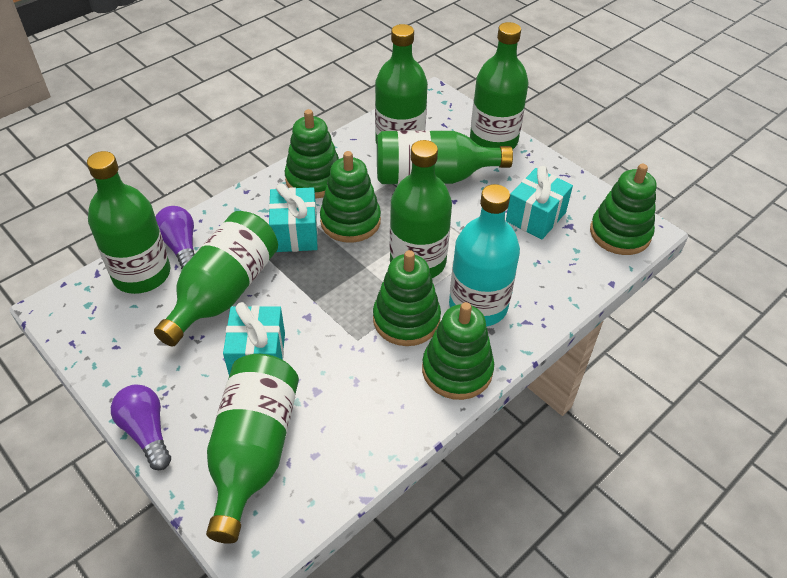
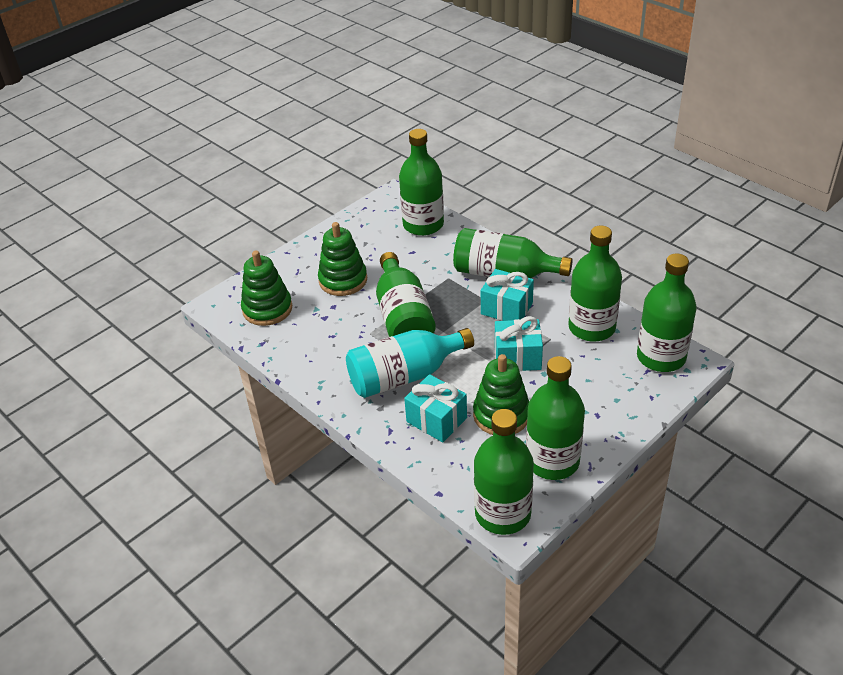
green stacking toy: 5 -> 3
purple light bulb: 2 -> 0

